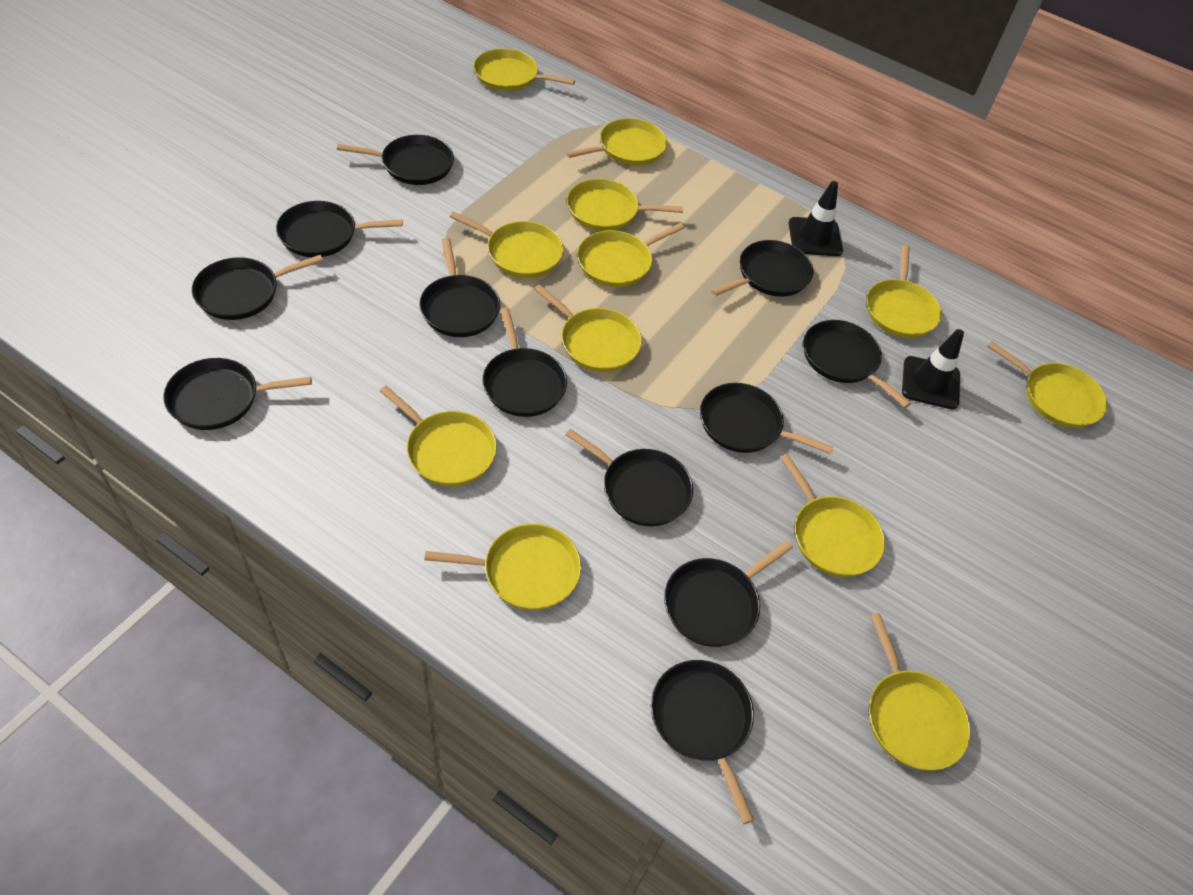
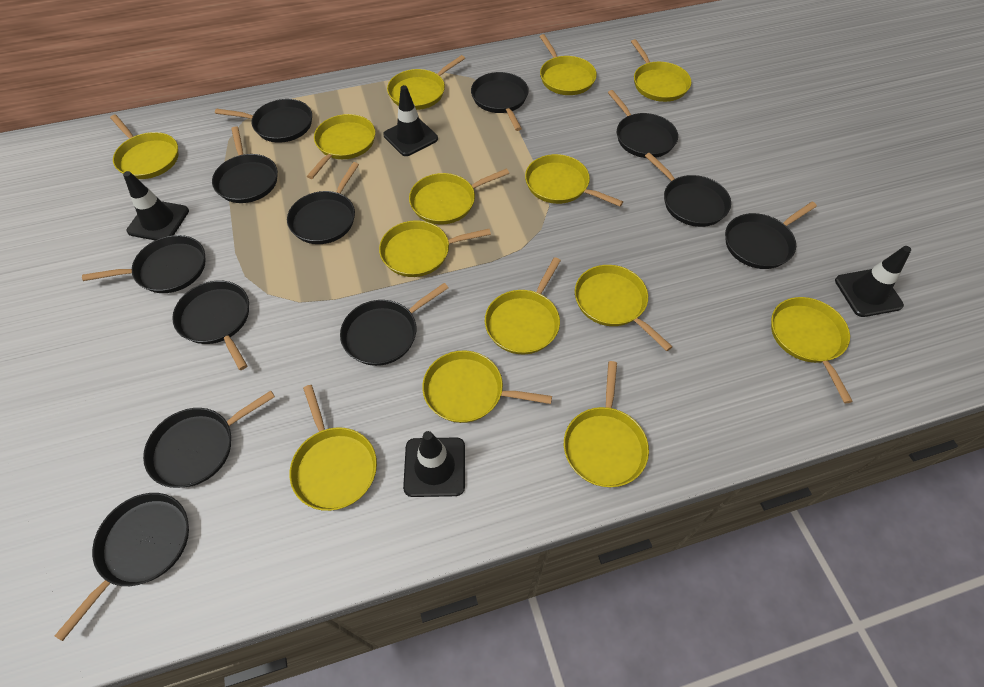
black traffic cone: 2 -> 4
yellow pan: 12 -> 14

